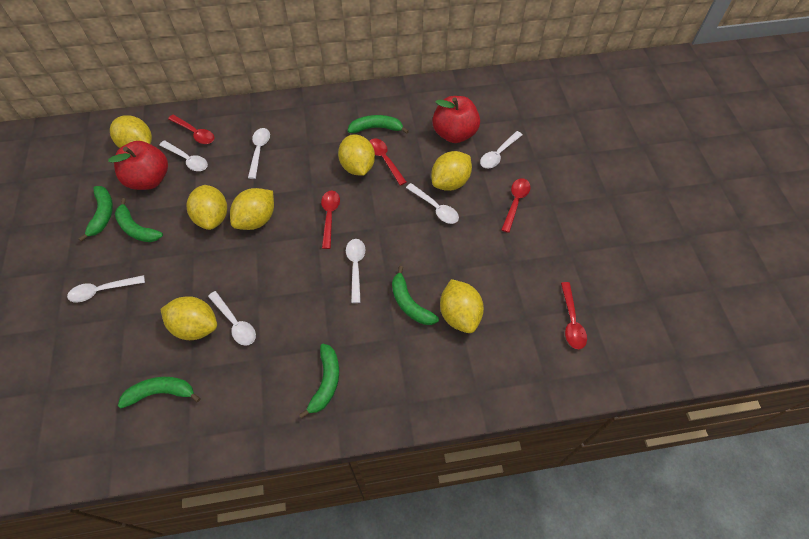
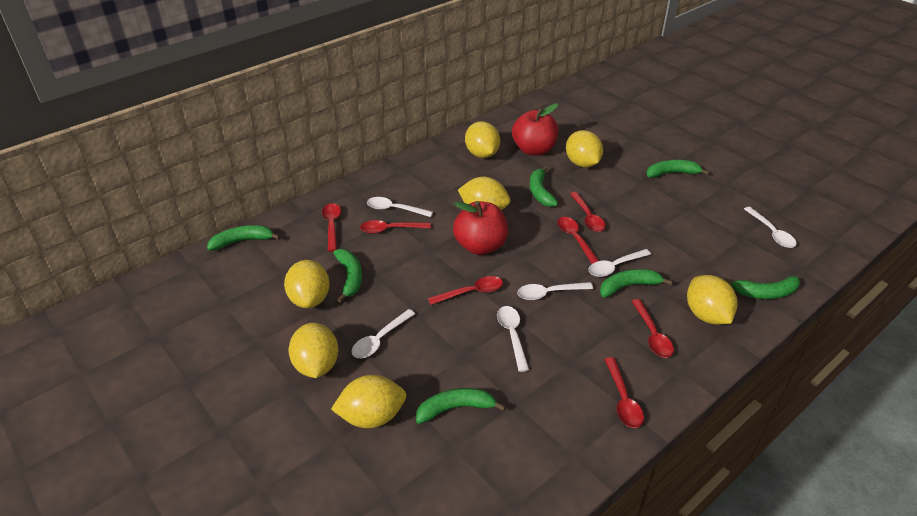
green banana: 6 -> 7
red spoon: 5 -> 7
white spoon: 7 -> 6

